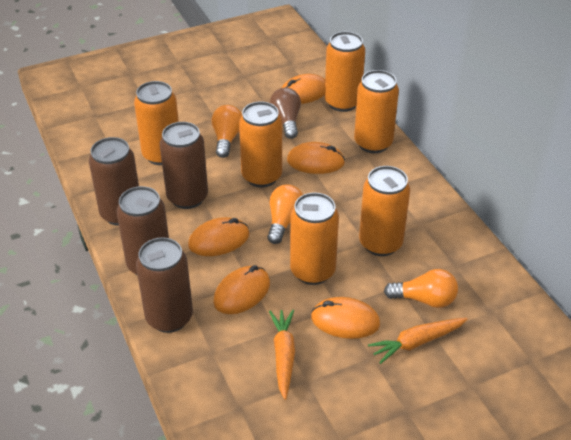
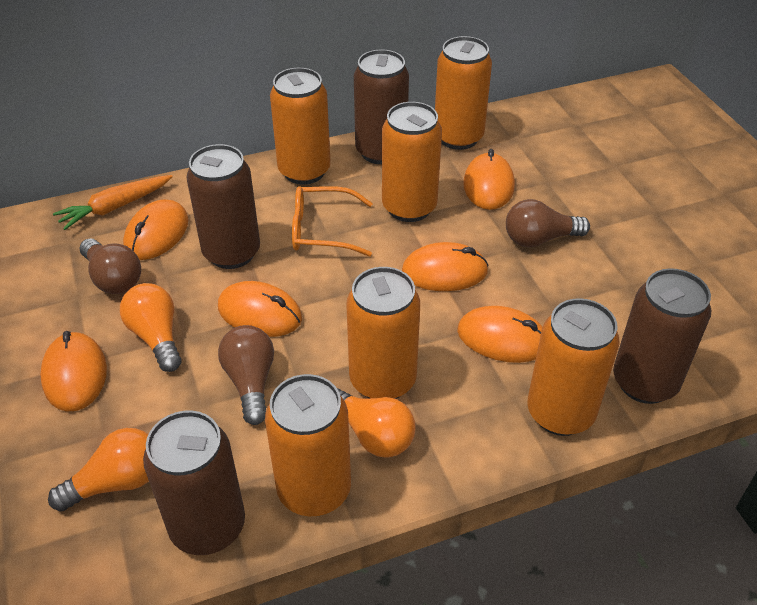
brown light bulb: 1 -> 3
orange carrot: 2 -> 1
orange glasses: 0 -> 1
orange mouse: 5 -> 6

